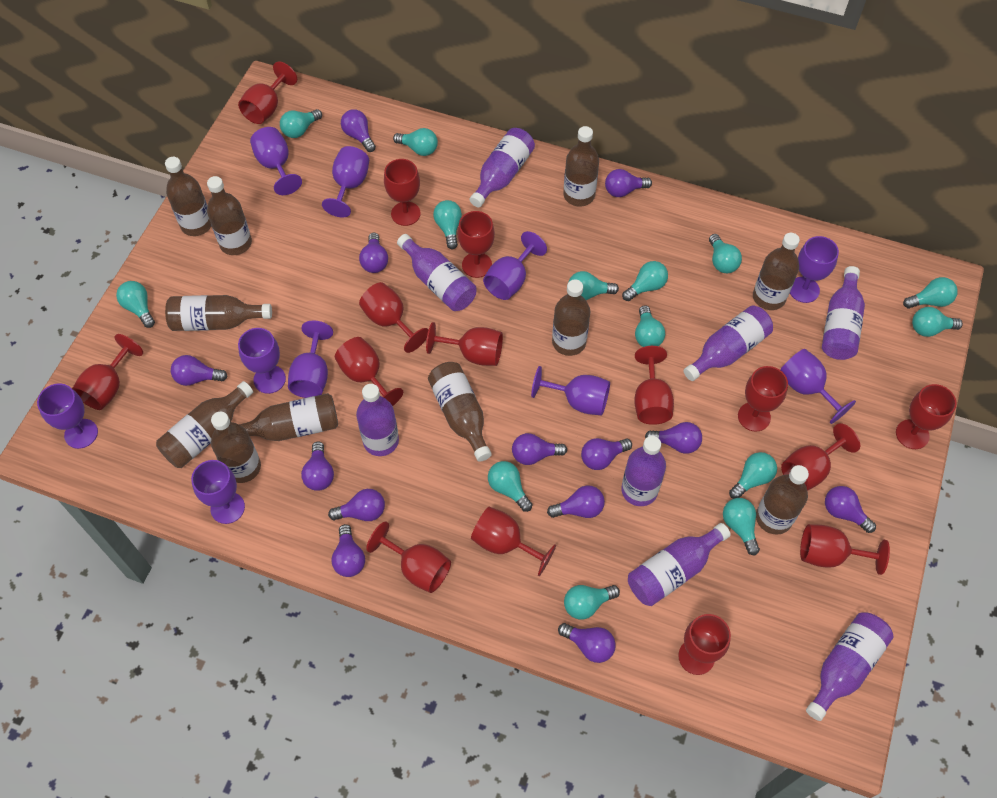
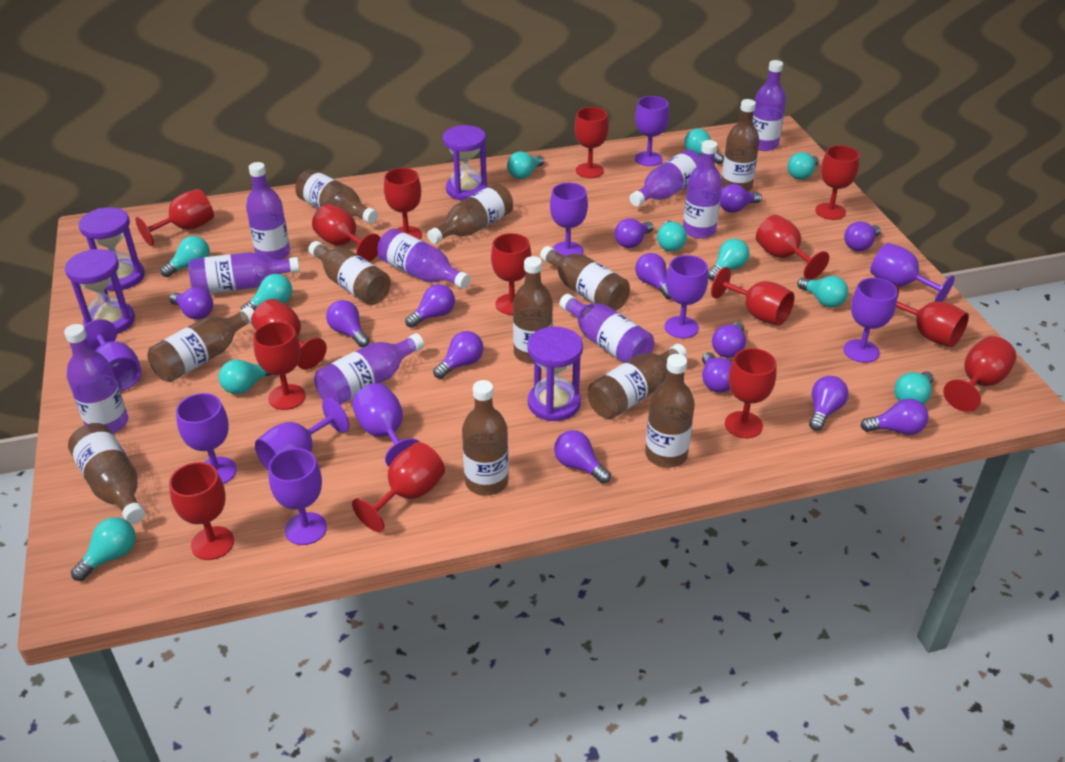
purple bottle: 8 -> 9
purple hourglass: 0 -> 4
turquoise light bulb: 14 -> 11

